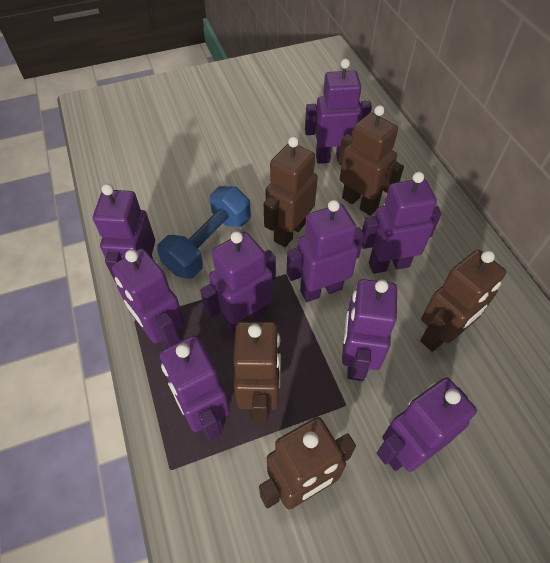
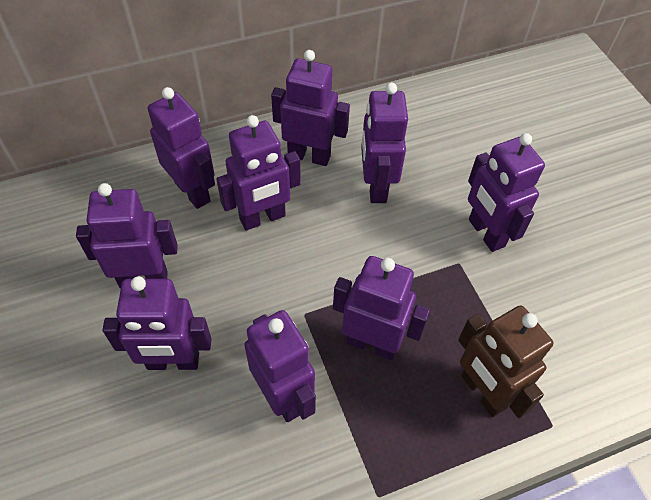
blue dumbbell: 1 -> 0
brown robot: 5 -> 1

